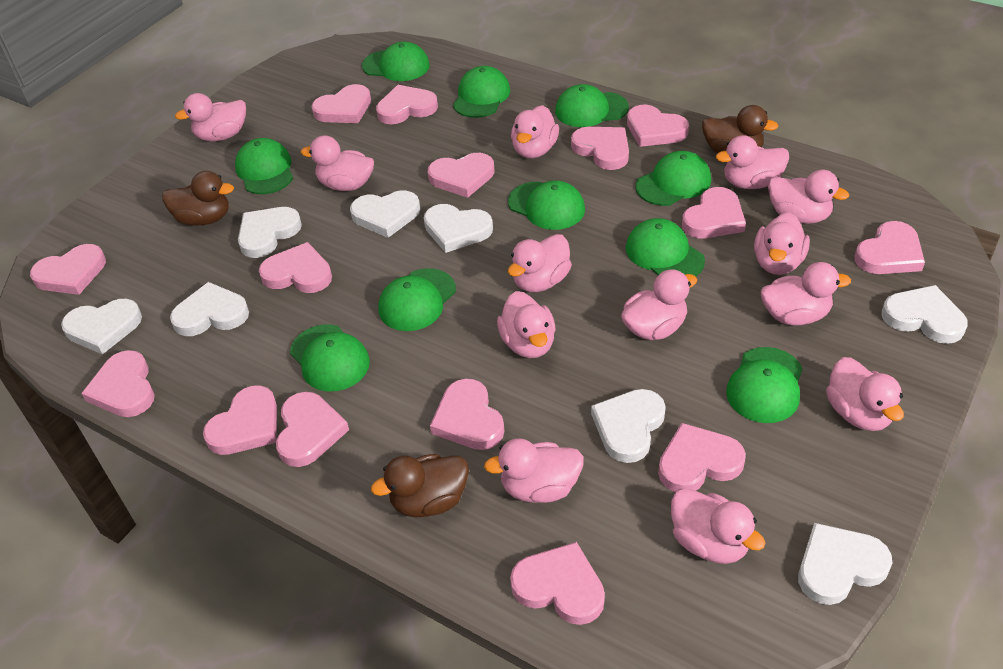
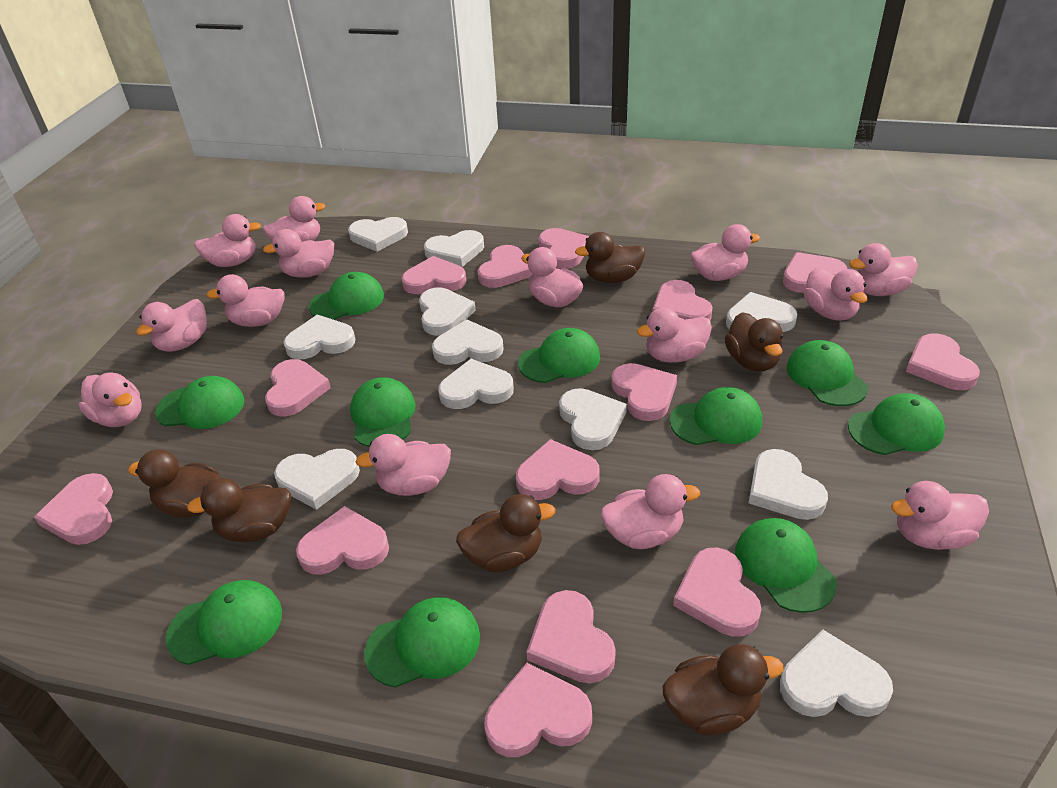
brown duck: 3 -> 6
pink duck: 13 -> 14
pink heart: 15 -> 14
white heart: 8 -> 11

